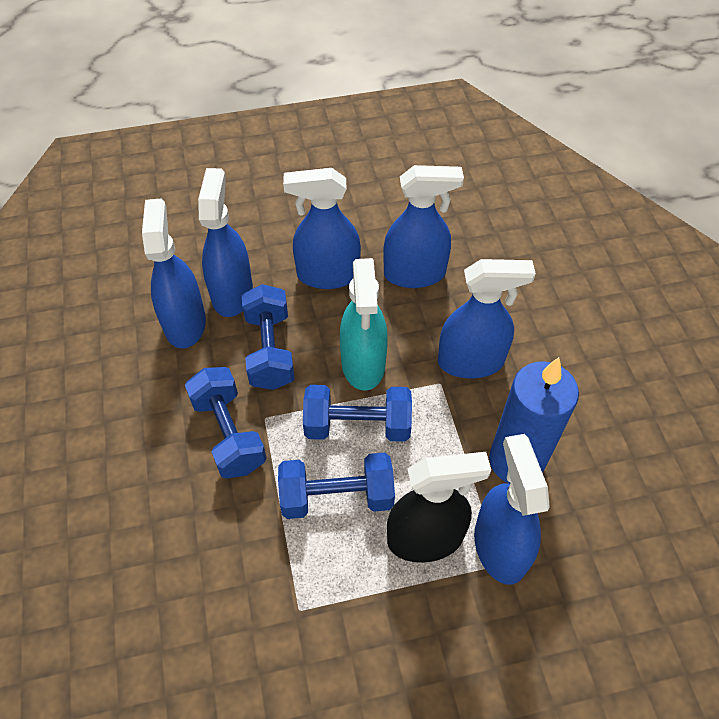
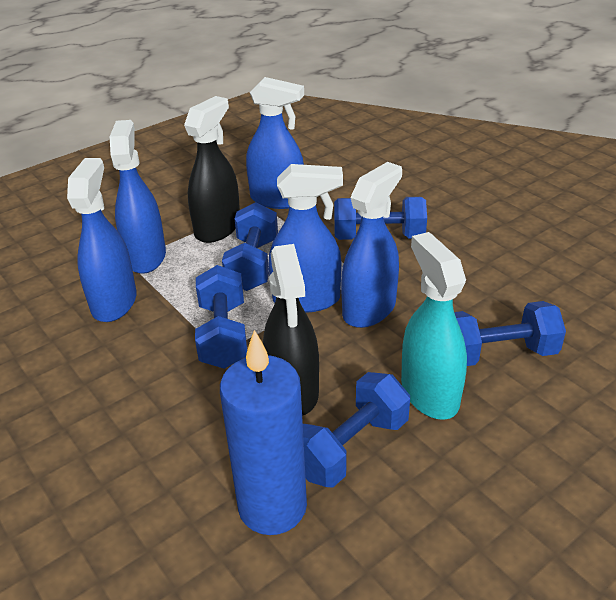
black spray bottle: 1 -> 2
blue dumbbell: 4 -> 5
blue spray bottle: 6 -> 5

